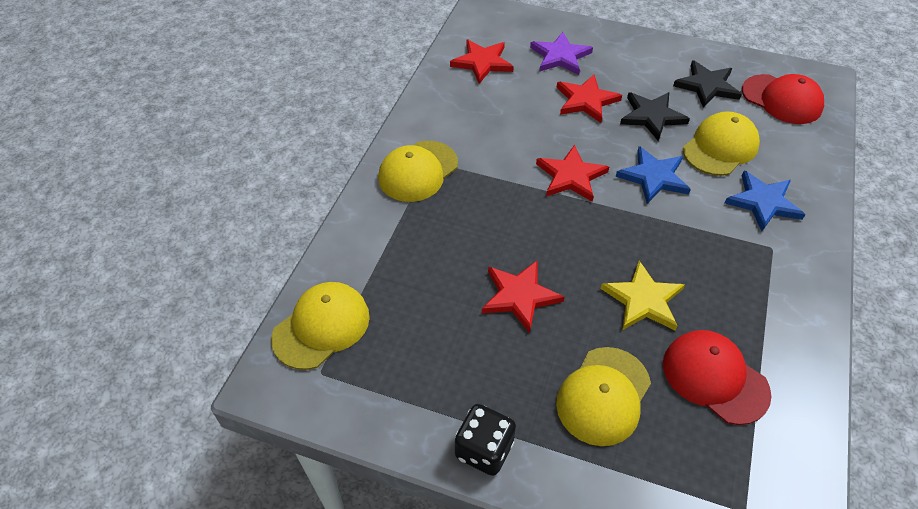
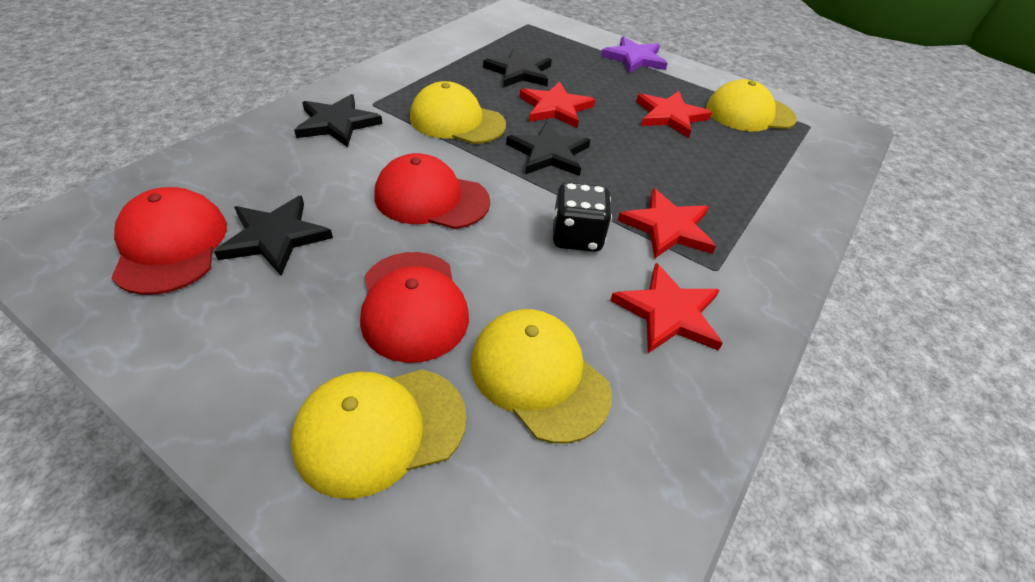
black star: 2 -> 4
blue star: 2 -> 0
red cap: 2 -> 3
yellow star: 1 -> 0

